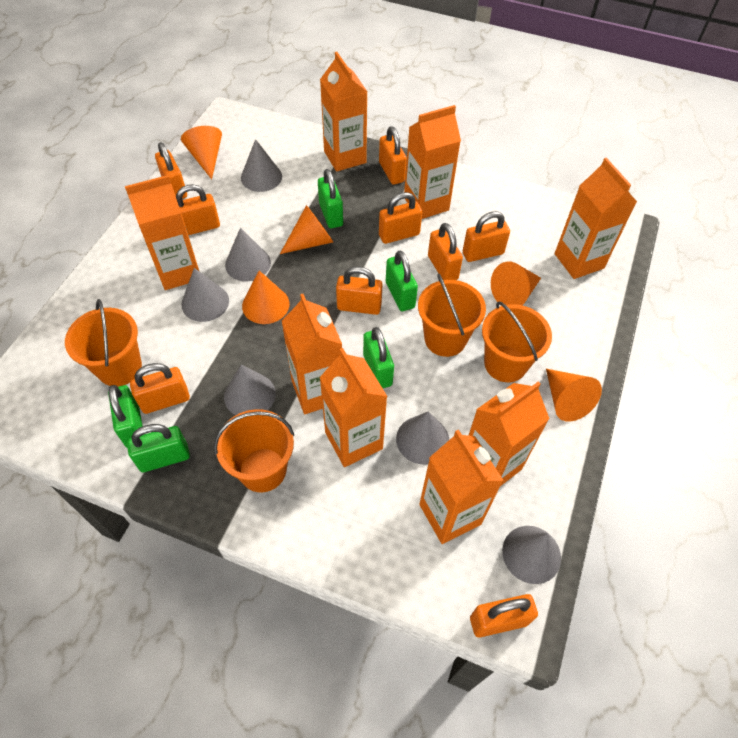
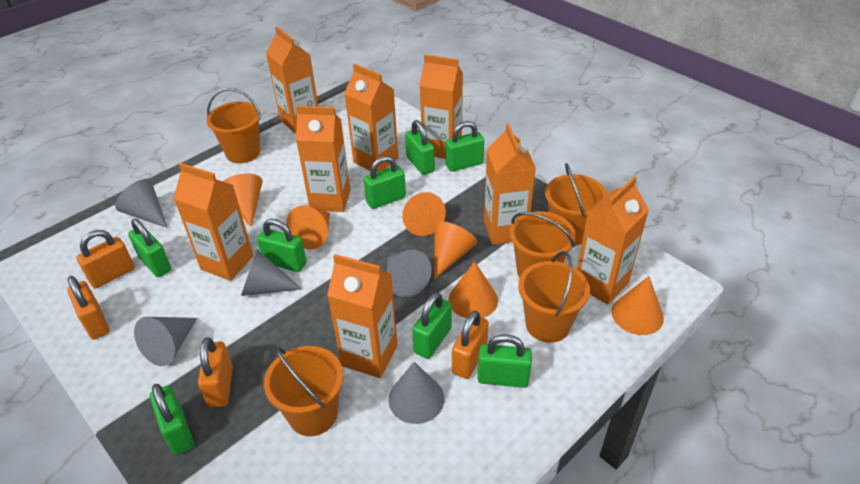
green padlock: 5 -> 8
grey cone: 6 -> 5
orange bucket: 4 -> 5
orange cone: 5 -> 6
orange padlock: 9 -> 4

